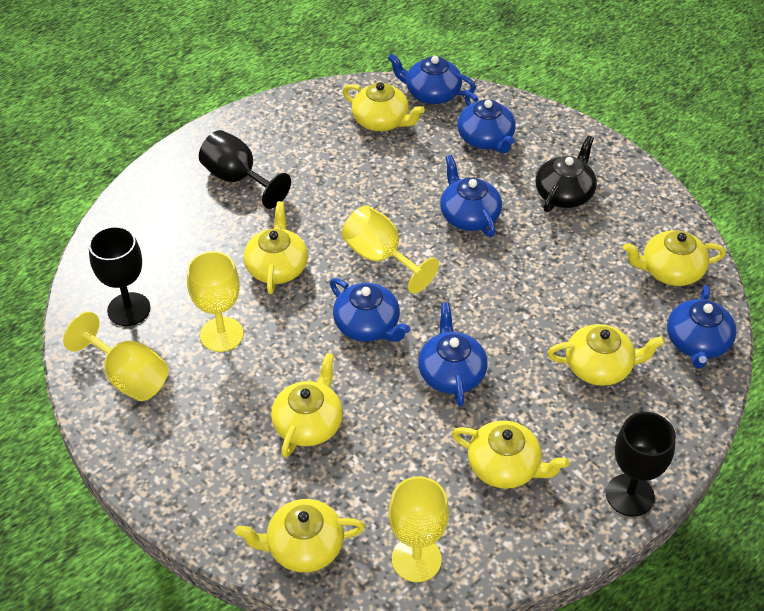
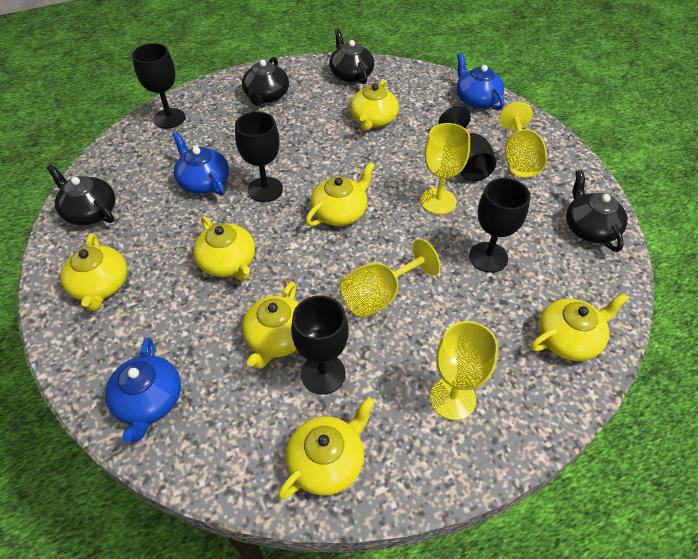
black goblet: 3 -> 5
black teapot: 1 -> 4
blue teapot: 6 -> 3

